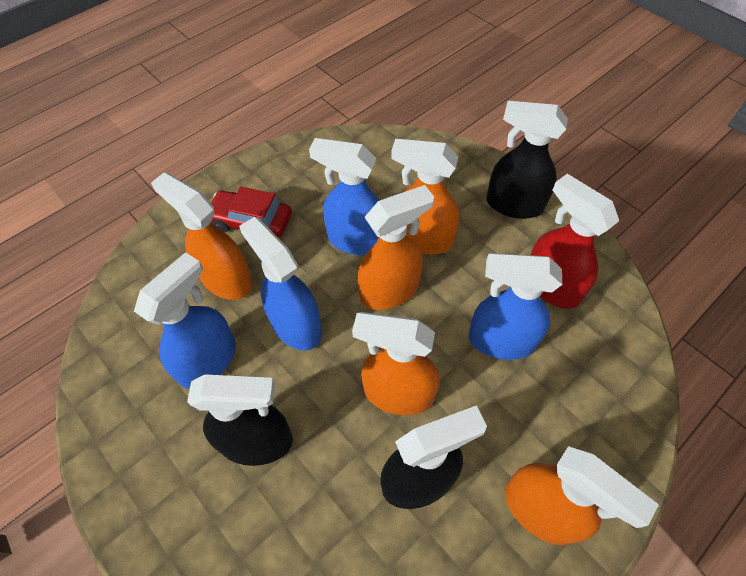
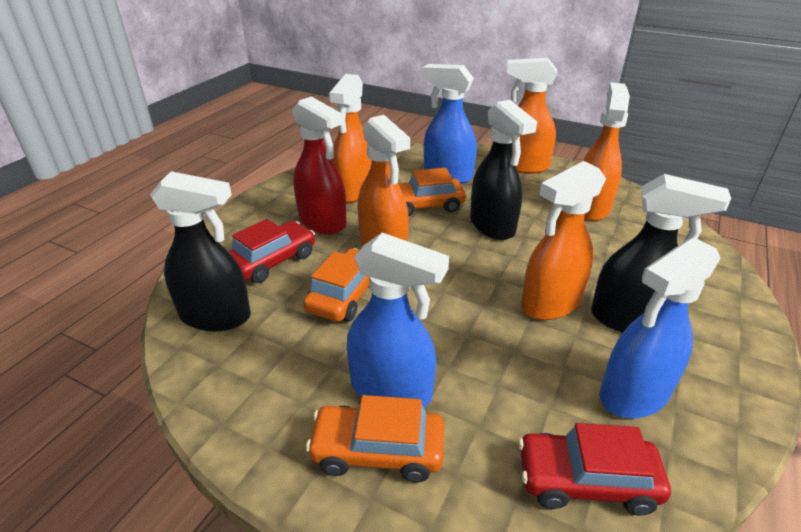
blue spray bottle: 4 -> 3
orange car: 0 -> 3
red car: 1 -> 2

